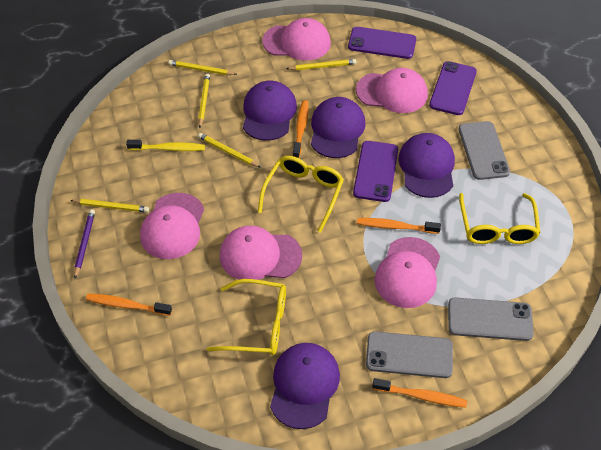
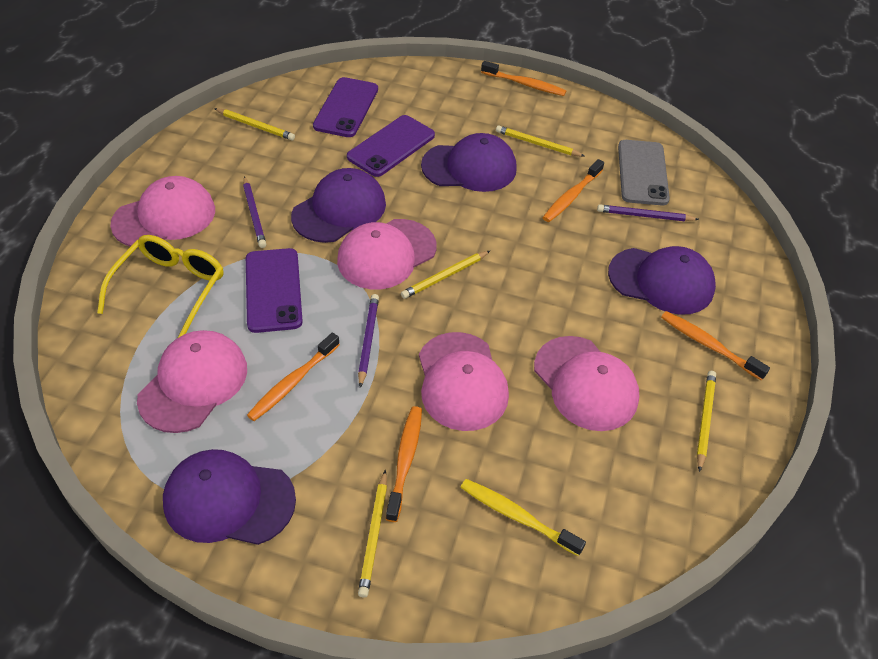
grey phone: 3 -> 1
orange toothbrush: 4 -> 5
purple pencil: 1 -> 3
yellow glasses: 3 -> 1

